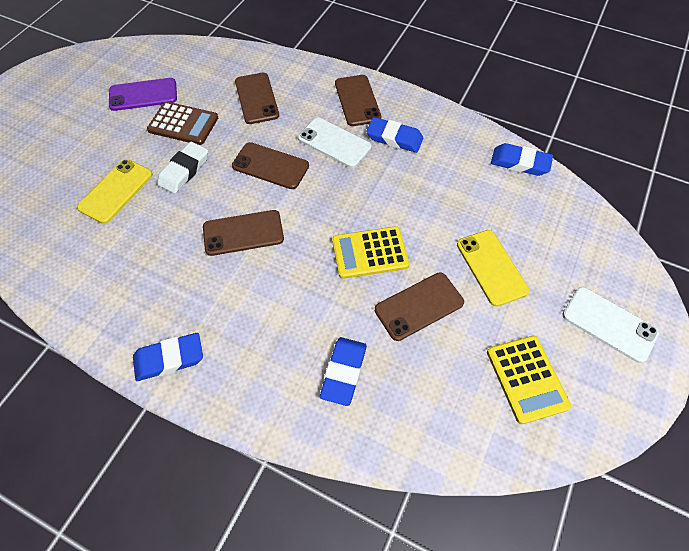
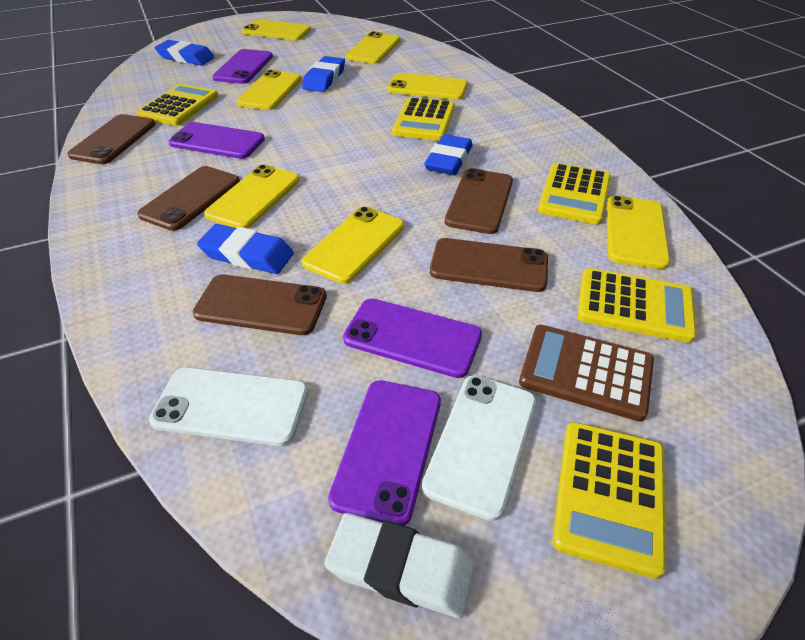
purple phone: 1 -> 4
yellow calculator: 2 -> 5
yellow phone: 2 -> 7

